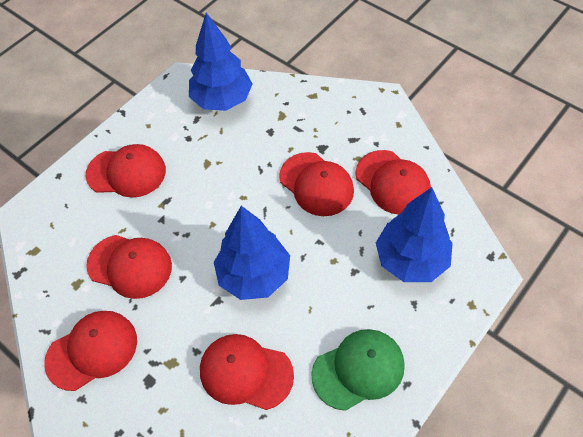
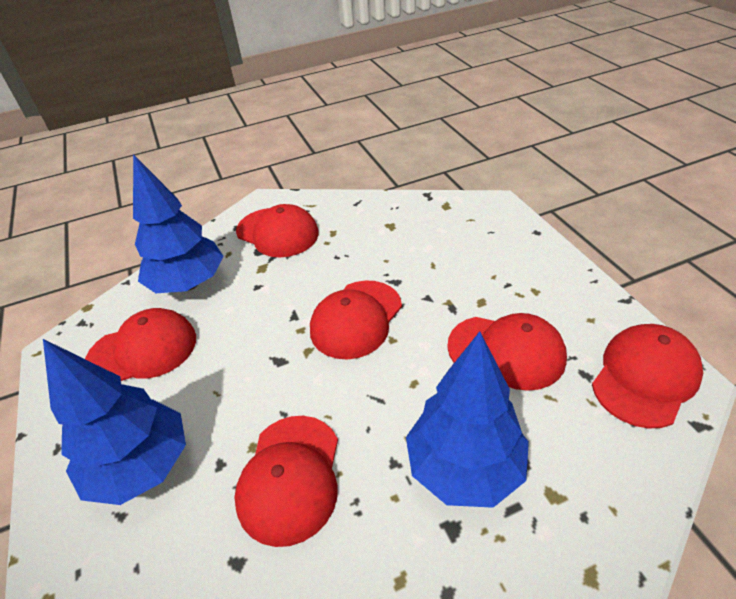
green cap: 1 -> 0

